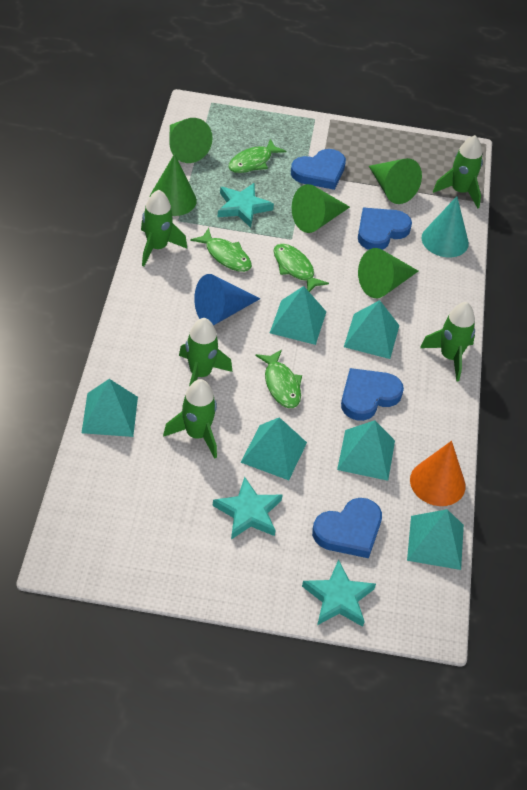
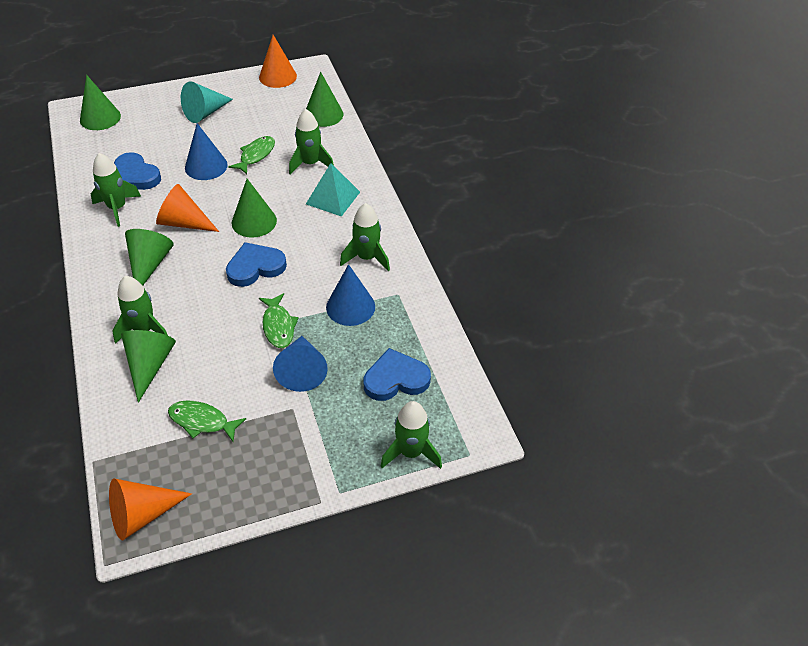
blue cone: 1 -> 3
blue heart: 4 -> 3
green fish: 4 -> 3
orange cone: 1 -> 3
turquoise pyramid: 6 -> 1
turquoise star: 3 -> 0

